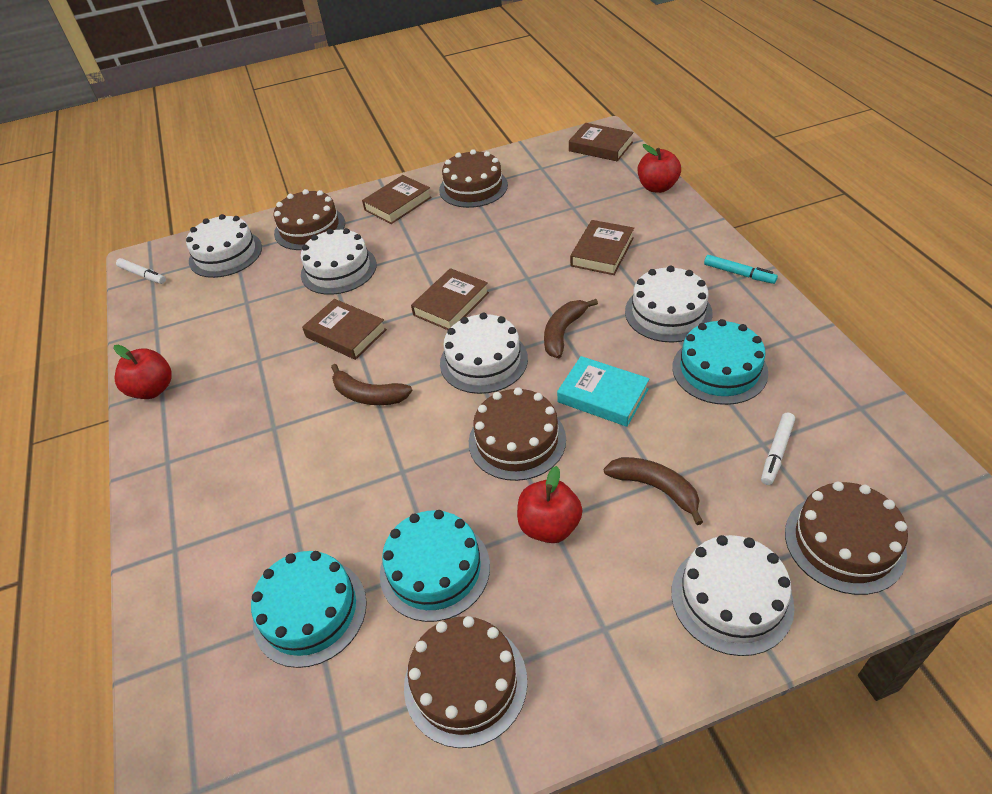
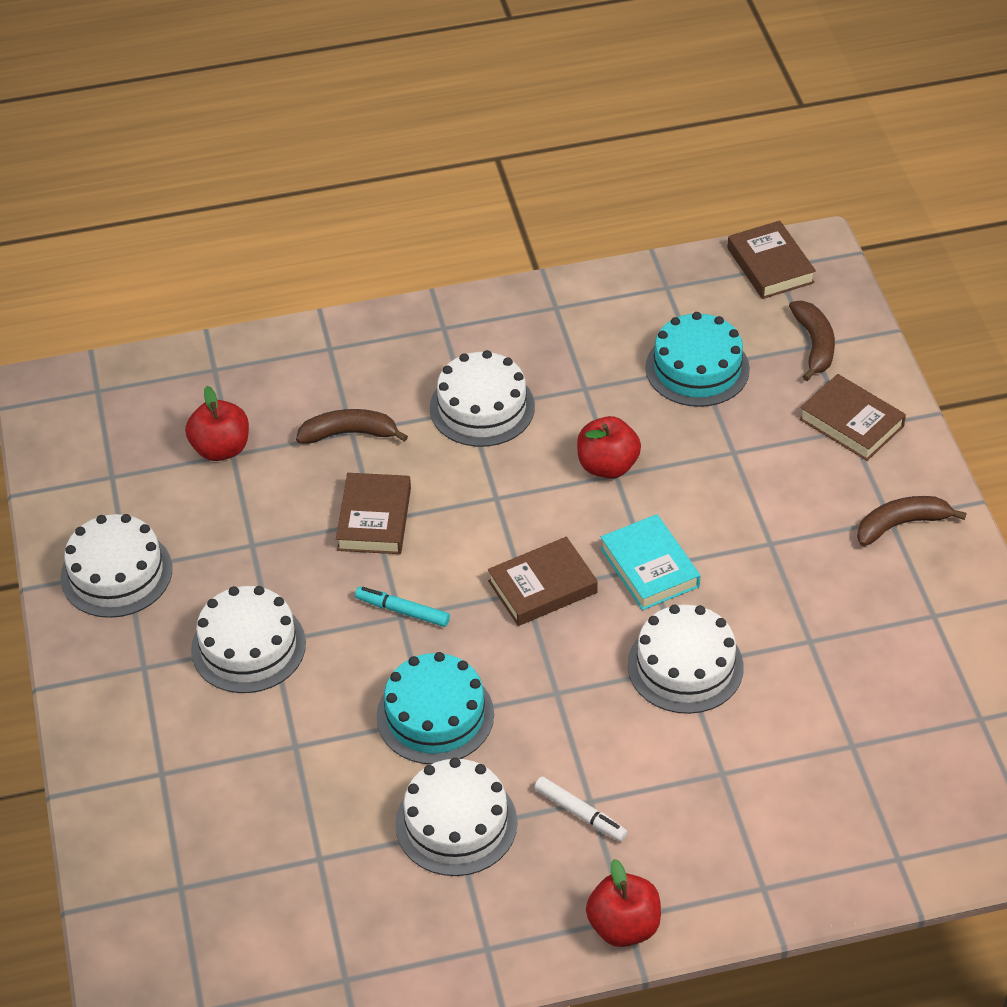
brown book: 5 -> 4
brown cake: 5 -> 0
turquoise cake: 3 -> 2
white marker: 2 -> 1

